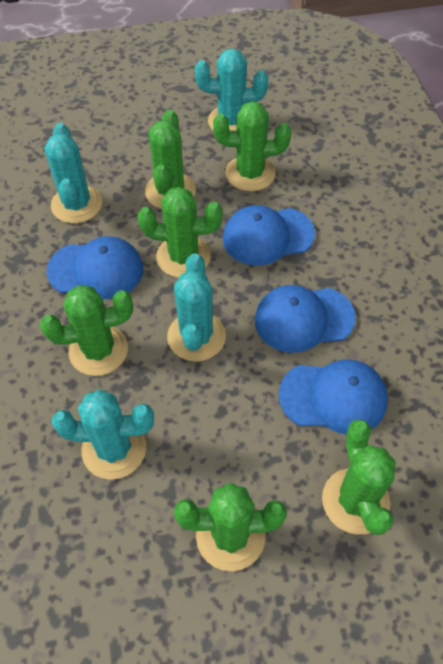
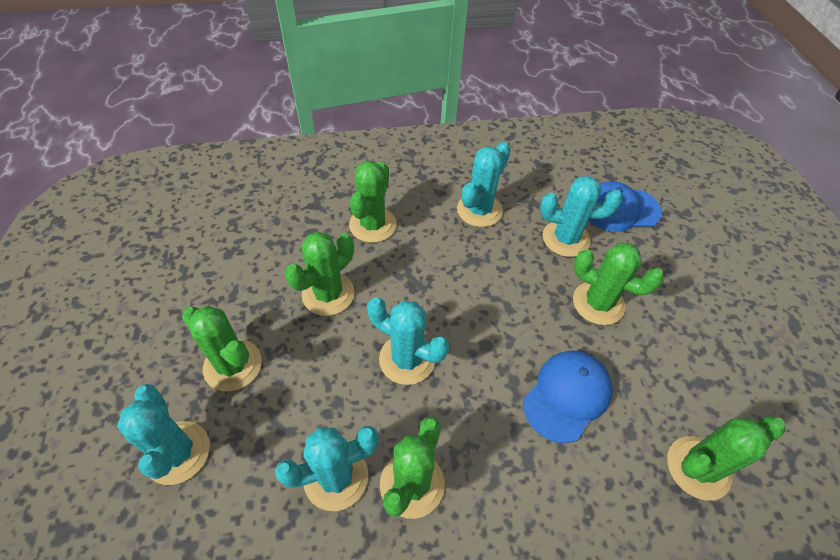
blue cap: 4 -> 2
turquoise cactus: 4 -> 5

